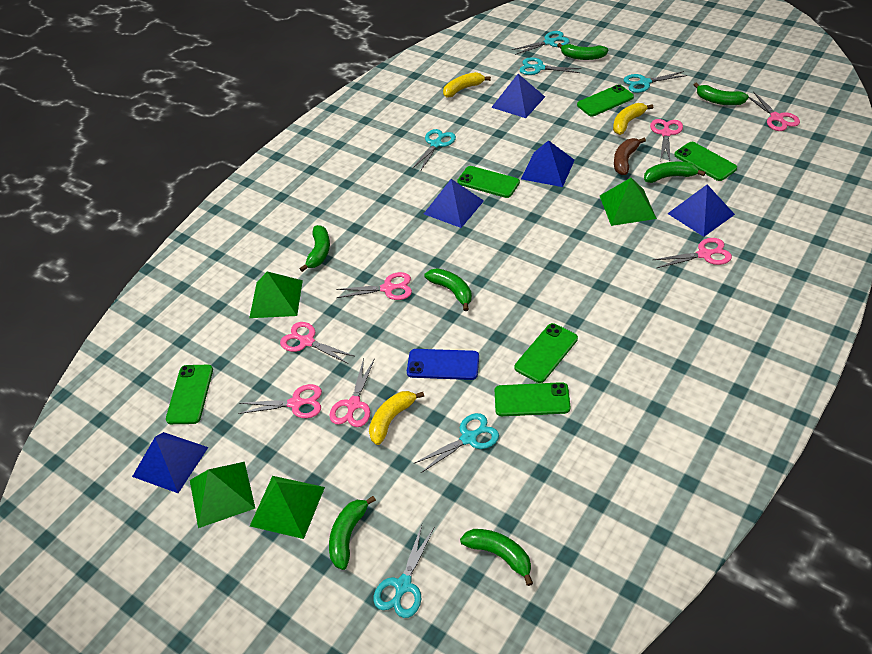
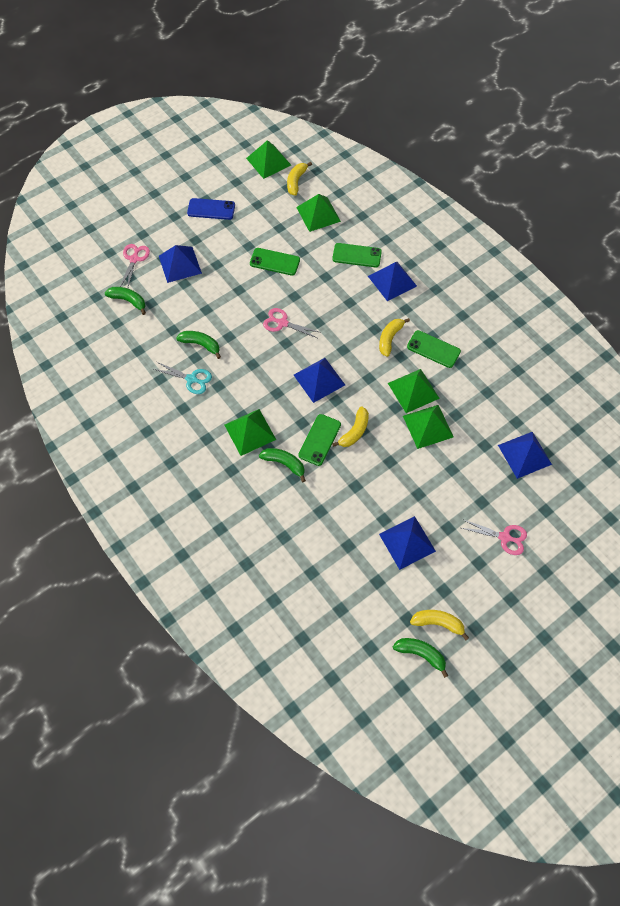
brown banana: 1 -> 0
green banana: 7 -> 4
green phone: 6 -> 4
green pyramid: 4 -> 5
pink scissors: 7 -> 3
turquoise scissors: 6 -> 1
yellow banana: 3 -> 4

